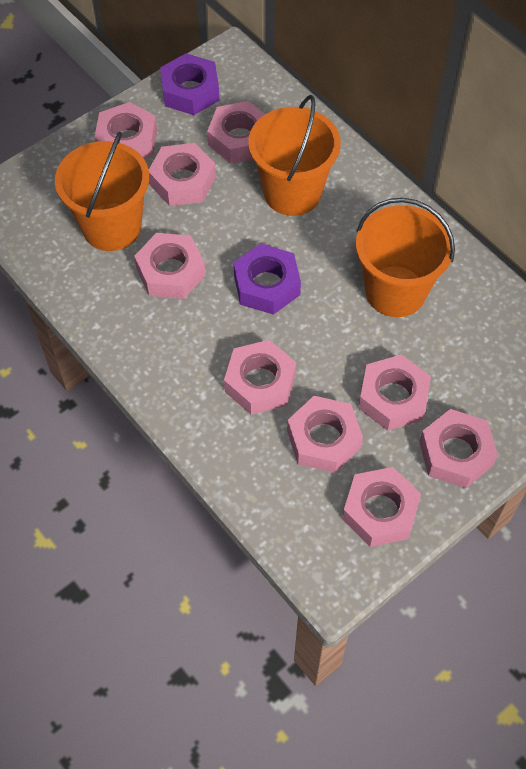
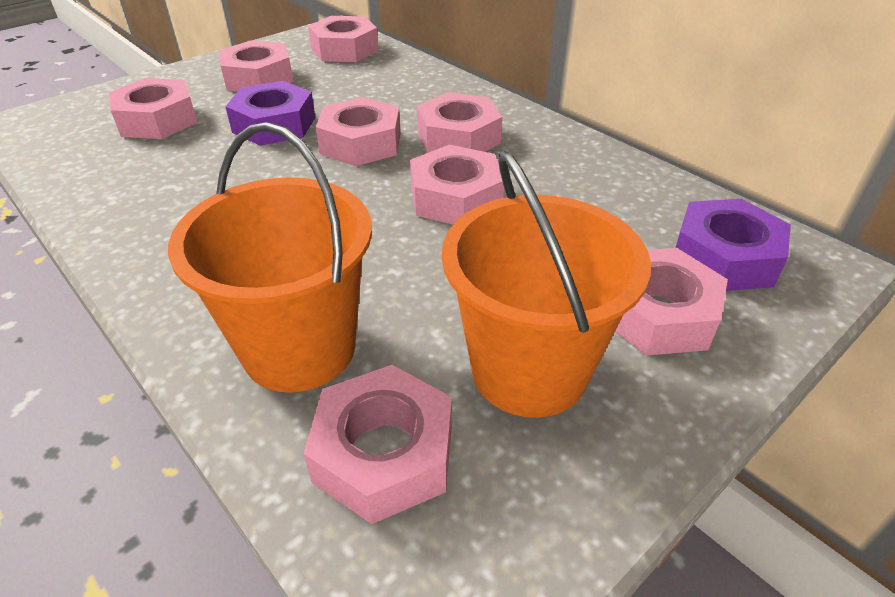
orange bucket: 3 -> 2
pink nut: 9 -> 8

